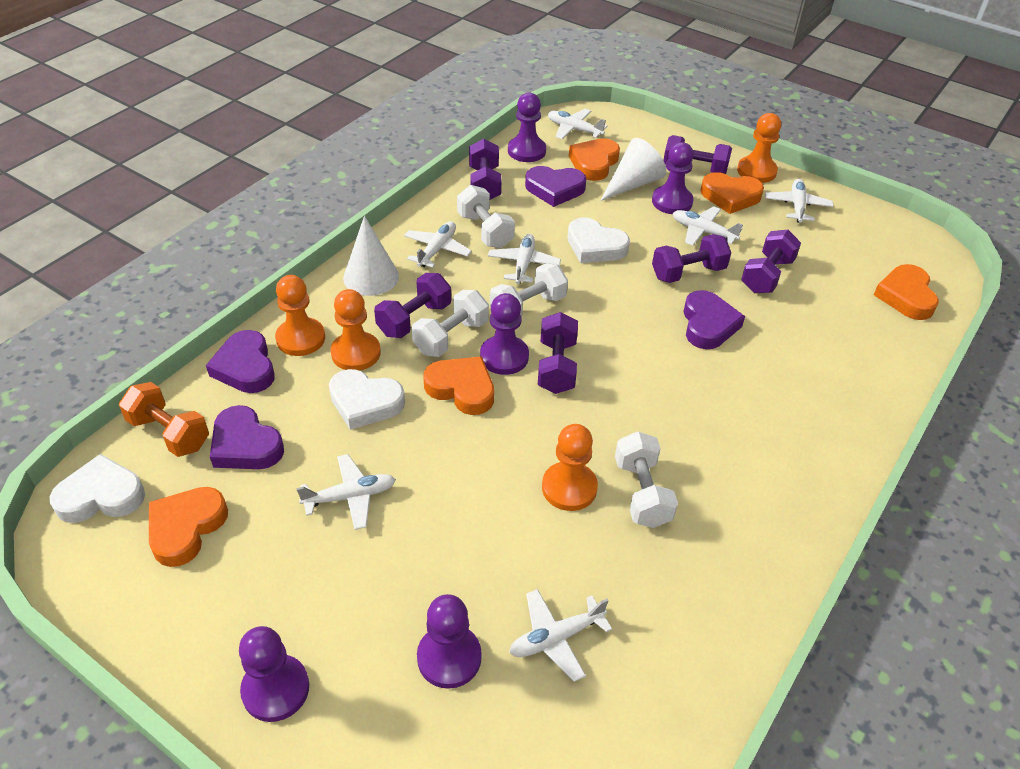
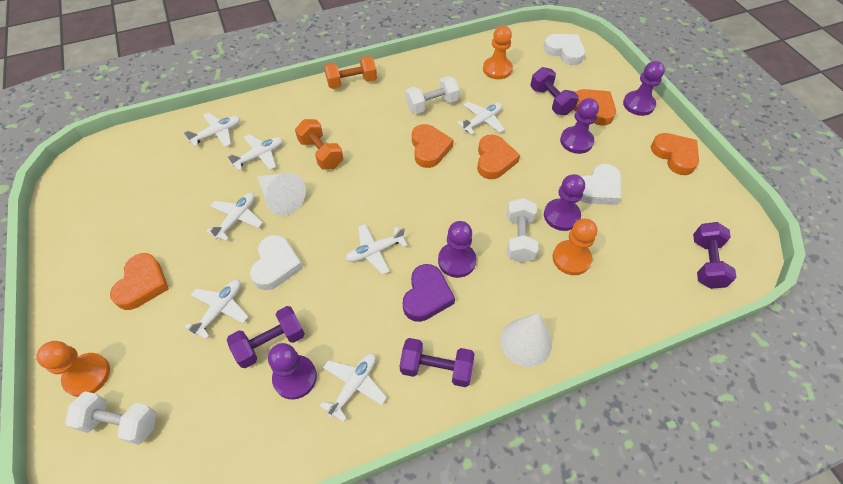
orange dumbbell: 1 -> 2
orange pawn: 4 -> 3
purple dumbbell: 6 -> 4
purple heart: 4 -> 1
white dumbbell: 4 -> 3

